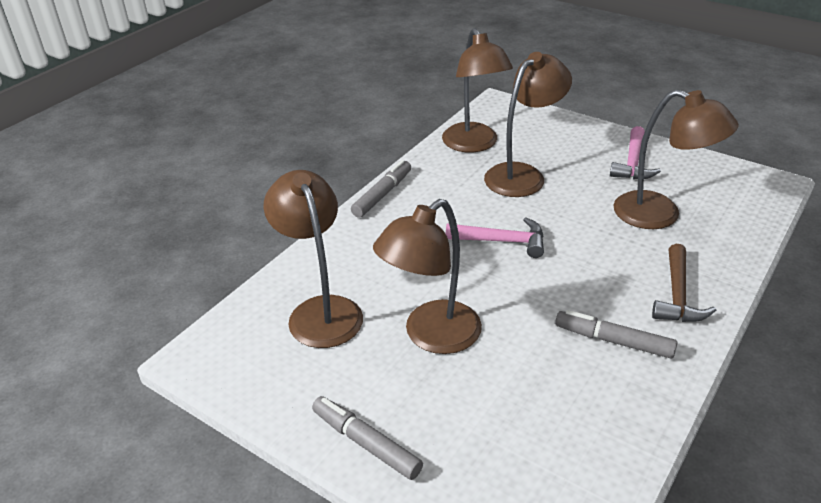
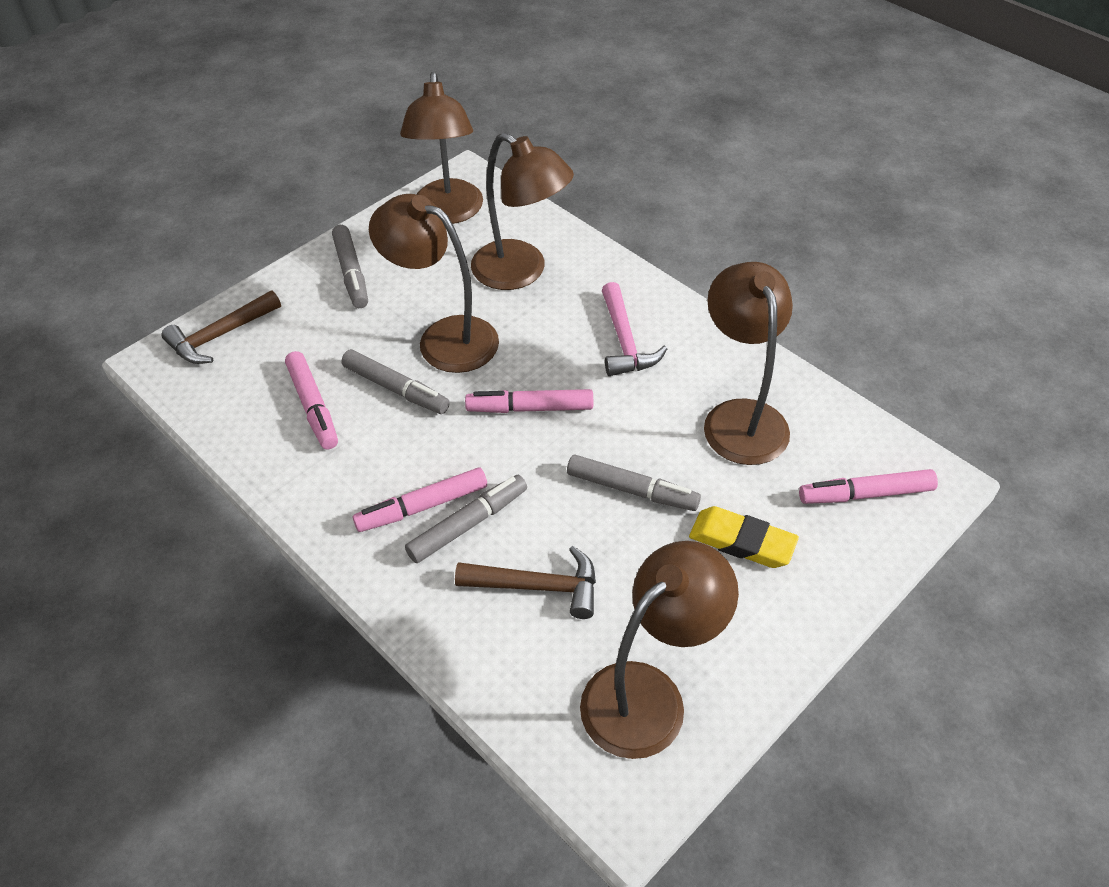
brown hammer: 1 -> 2
grey marker: 3 -> 4
pink hammer: 2 -> 1
pink marker: 0 -> 4
yellow eraser: 0 -> 1

